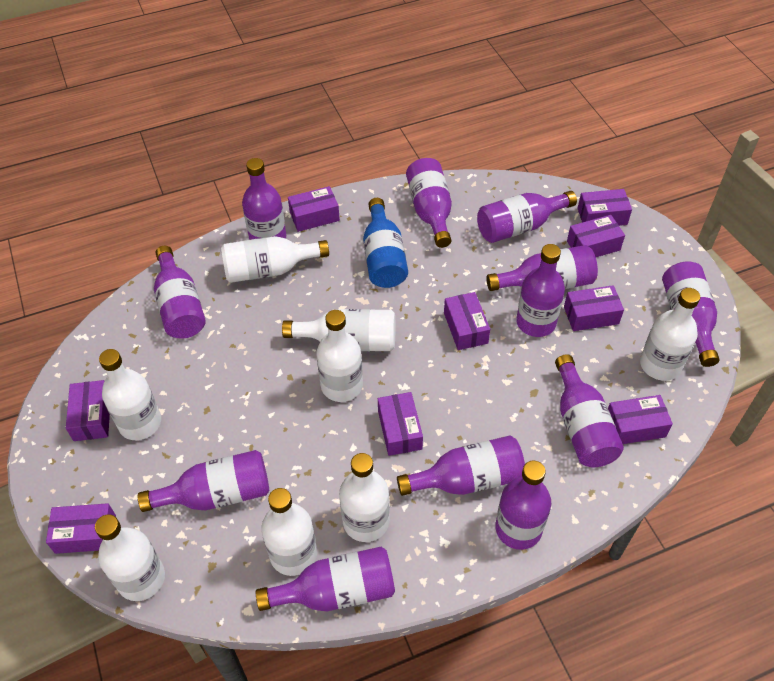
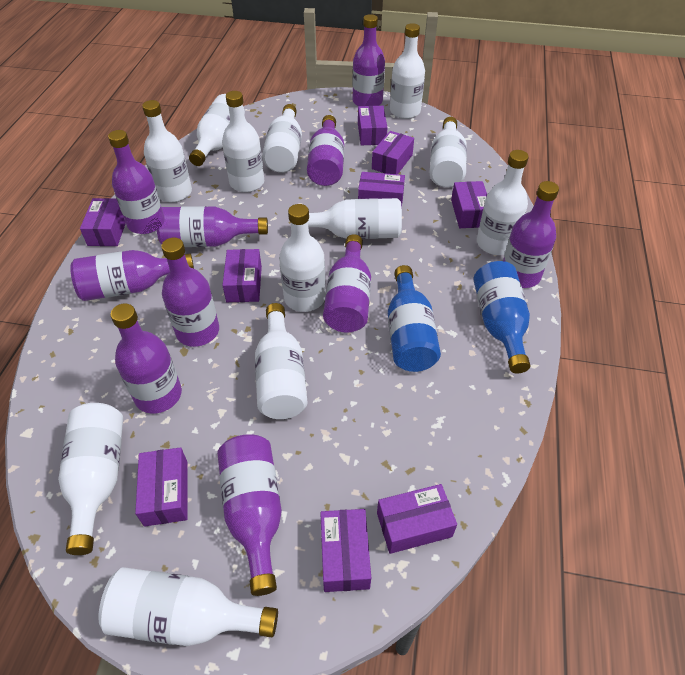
blue bottle: 1 -> 2
purple bottle: 12 -> 10
white bottle: 8 -> 12

